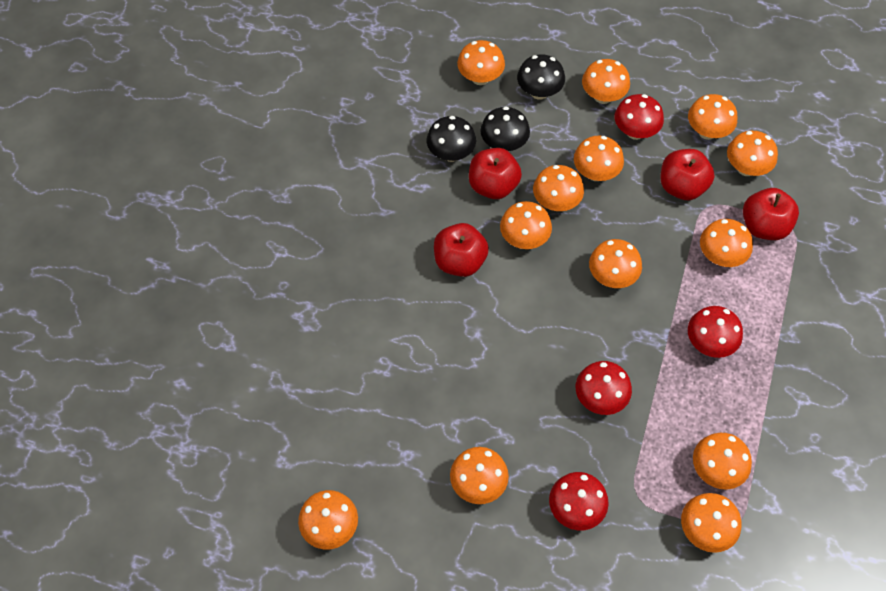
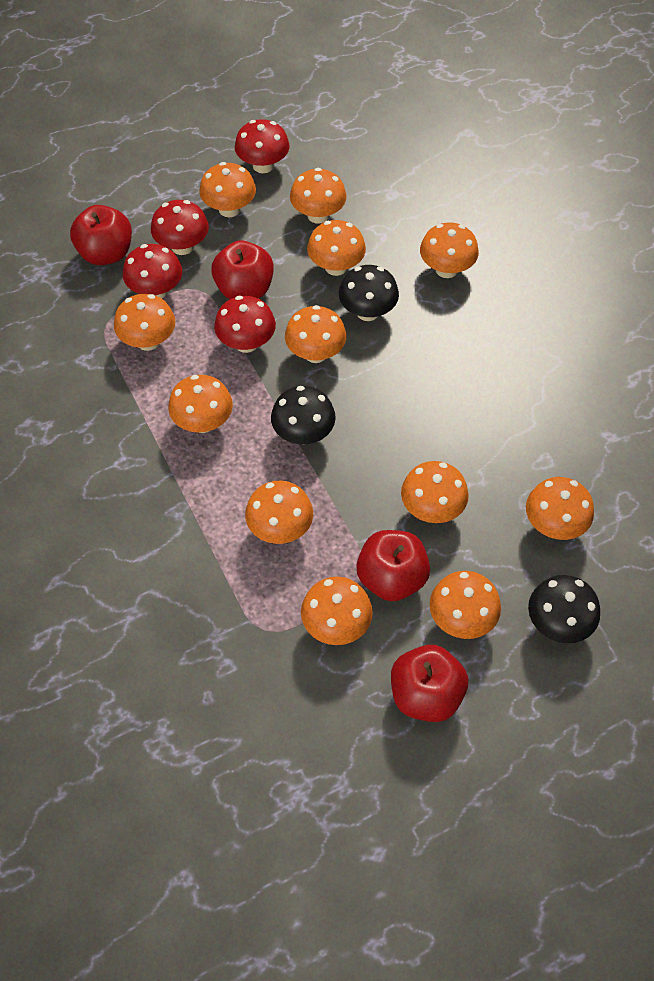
orange mushroom: 13 -> 12

